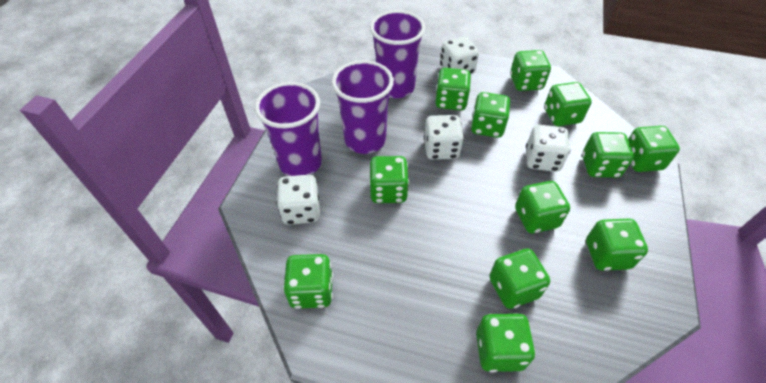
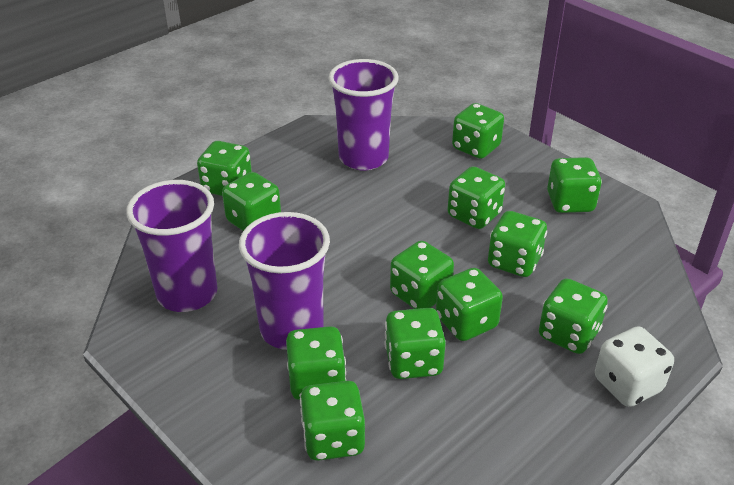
white dice: 4 -> 1

